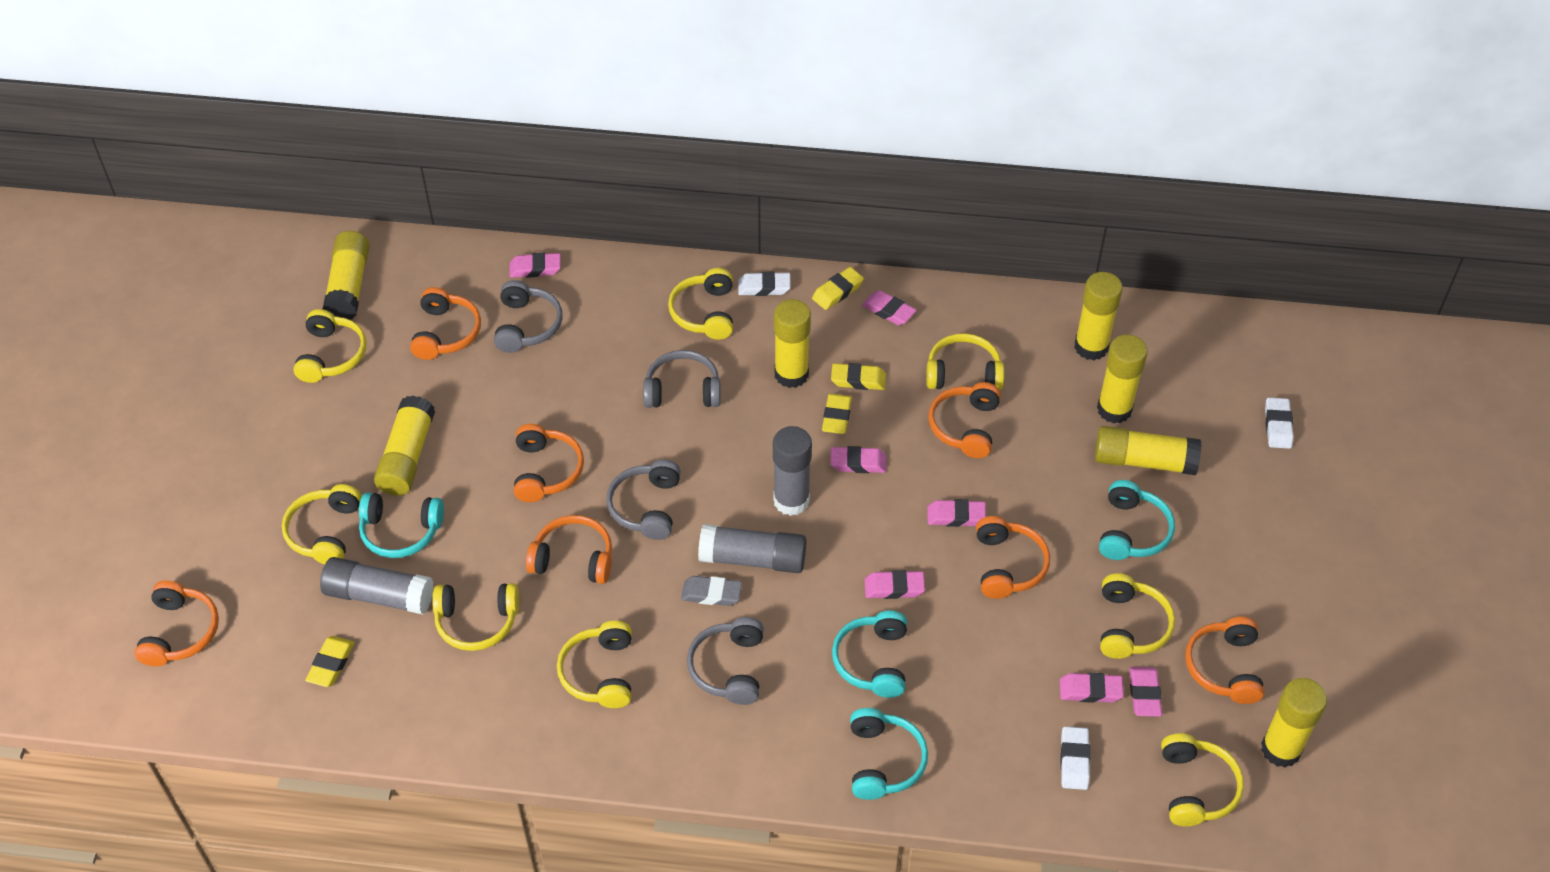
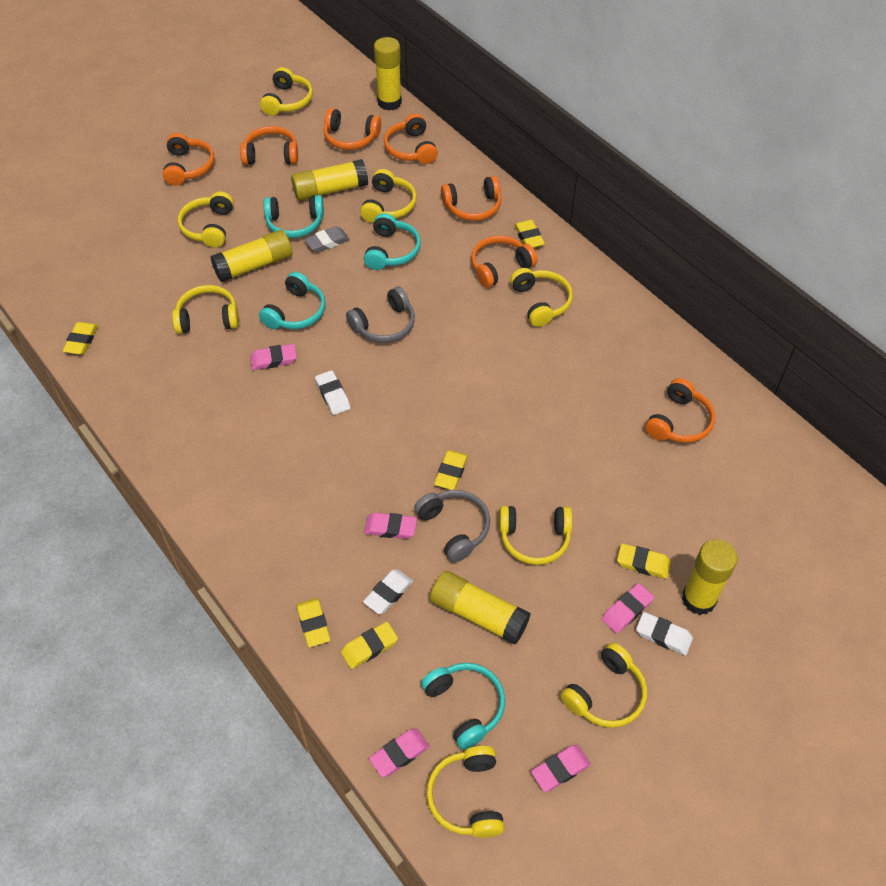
grey glue stick: 3 -> 0
grey headphones: 4 -> 2
pink eraser: 7 -> 5
yellow eraser: 4 -> 6
yellow glue stick: 7 -> 5

